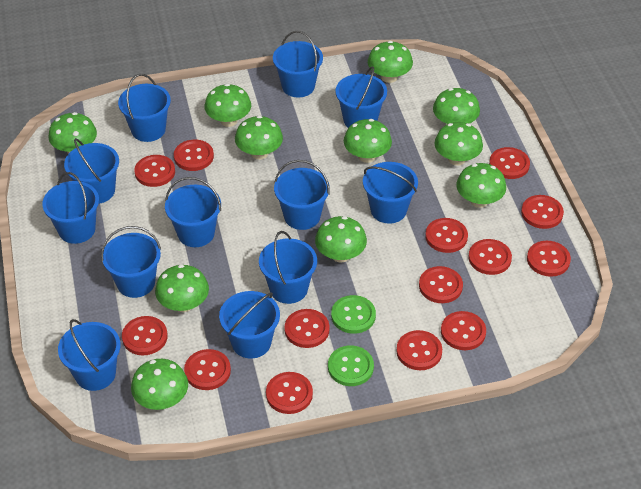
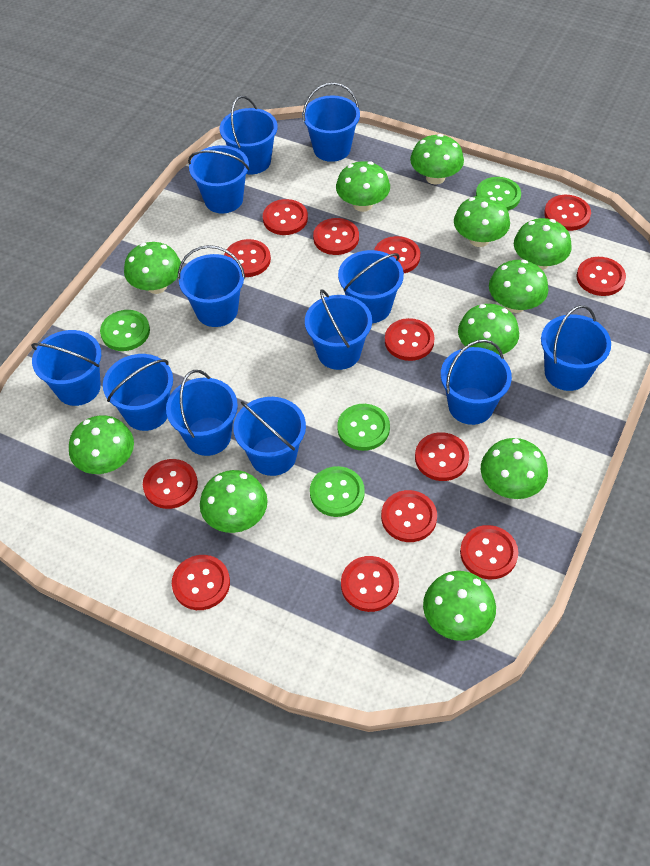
green button: 2 -> 4
red button: 14 -> 13

